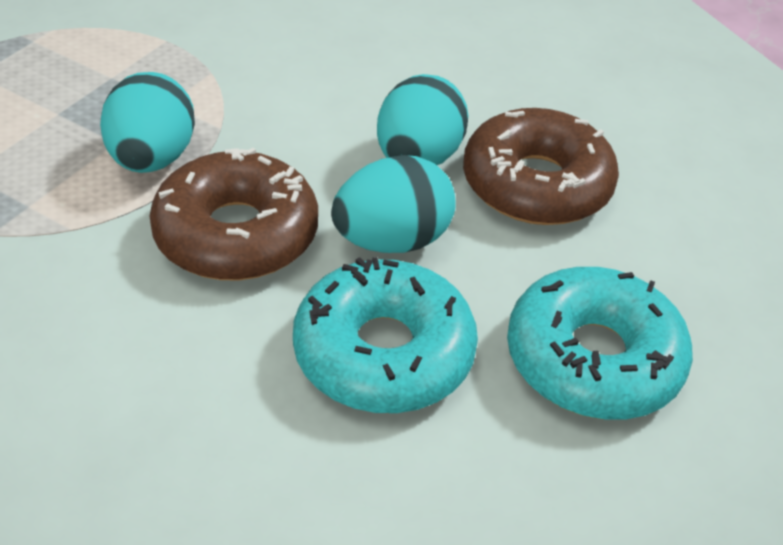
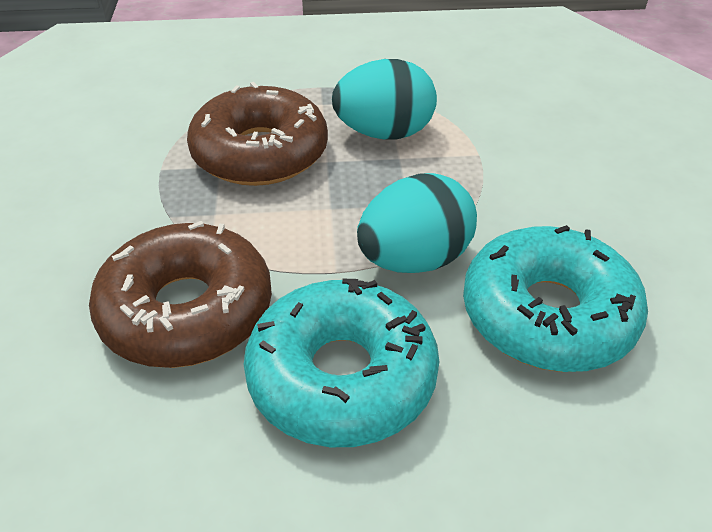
turquoise egg: 3 -> 2

